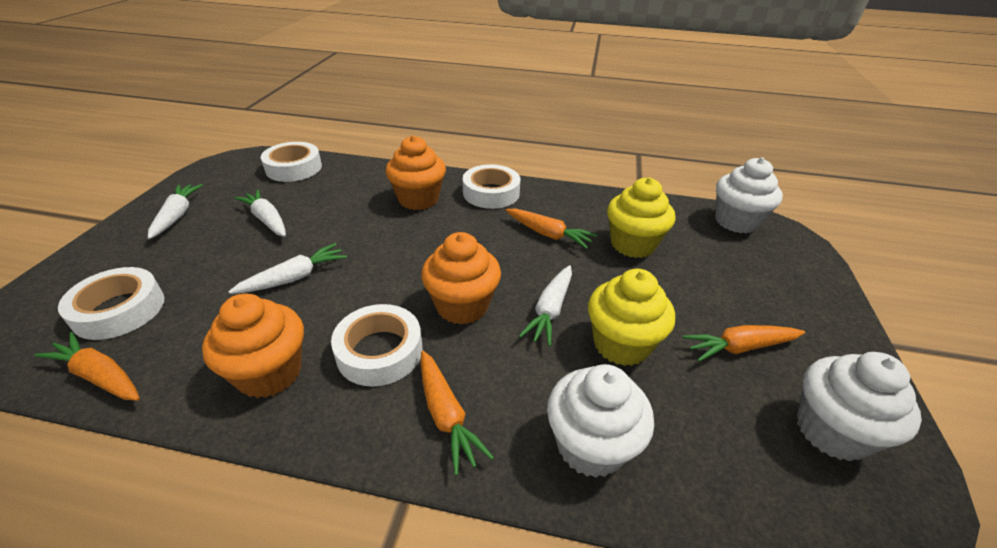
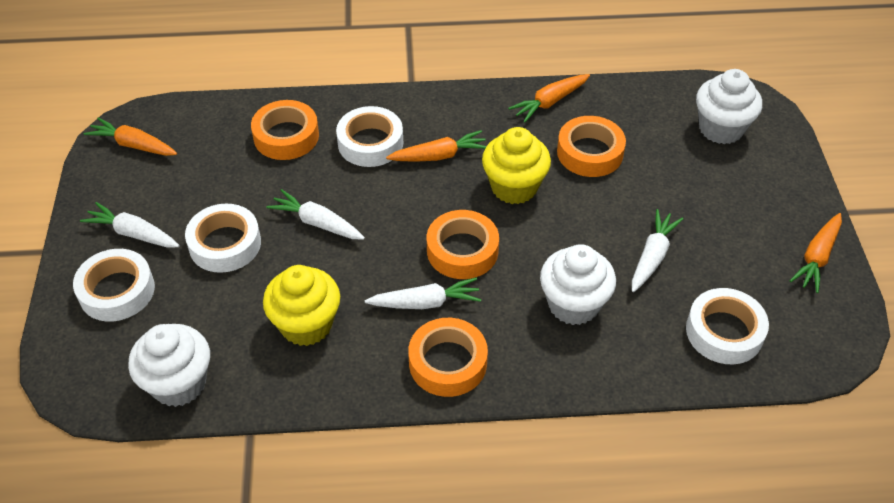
orange cupcake: 3 -> 0
orange tape: 0 -> 4

